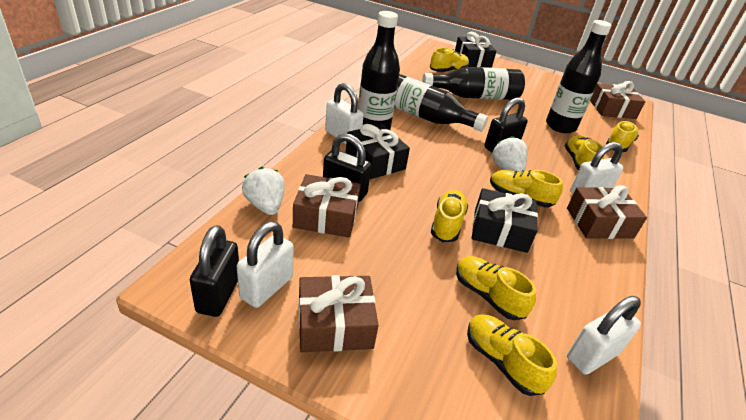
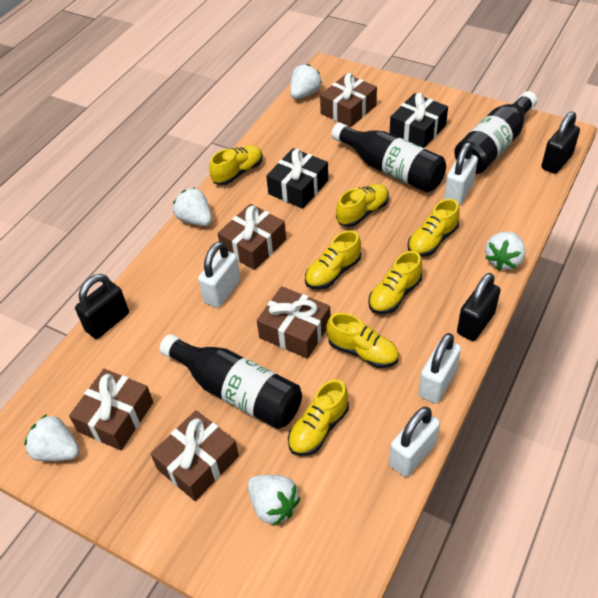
black bottle: 4 -> 3
black gift: 3 -> 2
brown gift: 4 -> 5
white strawberry: 2 -> 5

